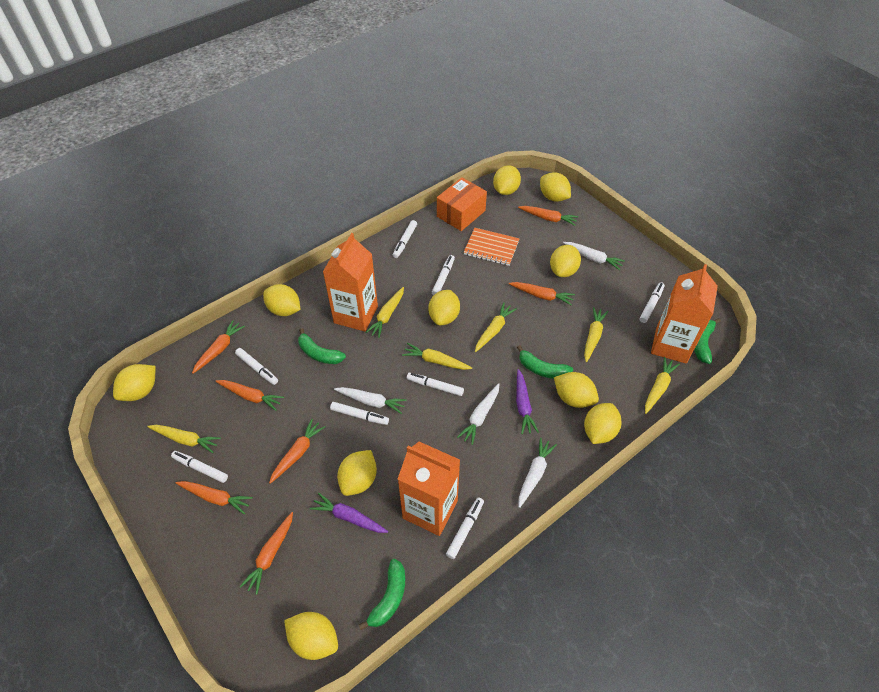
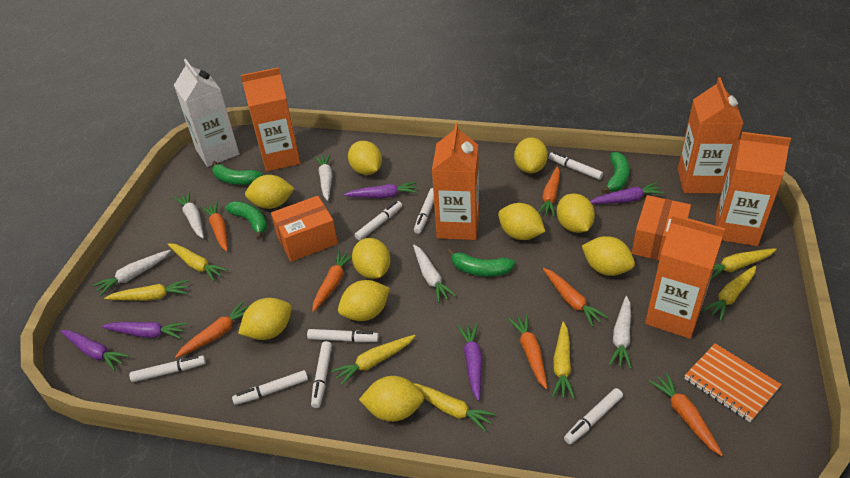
orange box: 1 -> 2
orange carton: 3 -> 5
purple carrot: 2 -> 5
white carrot: 4 -> 5
white carton: 0 -> 1
yellow carrot: 6 -> 7

